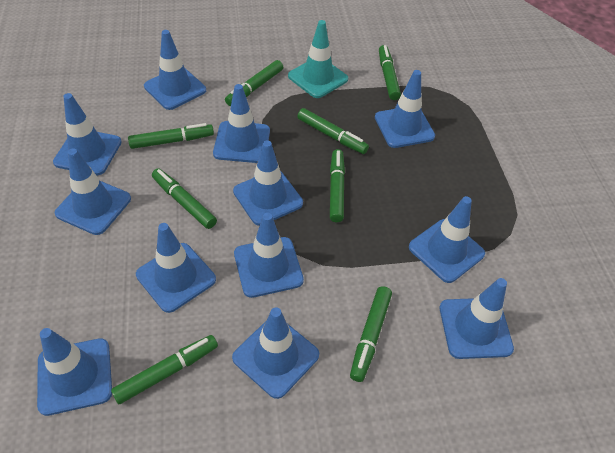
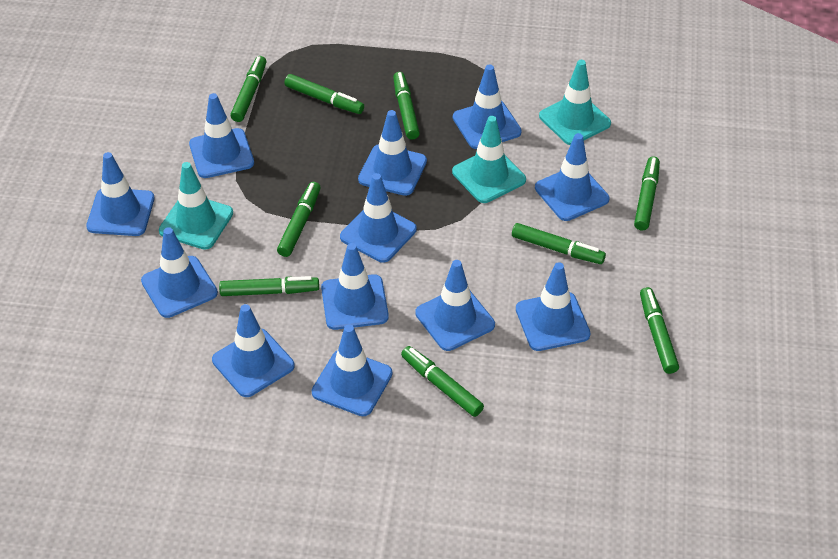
green marker: 8 -> 9
turquoise traffic cone: 1 -> 3

